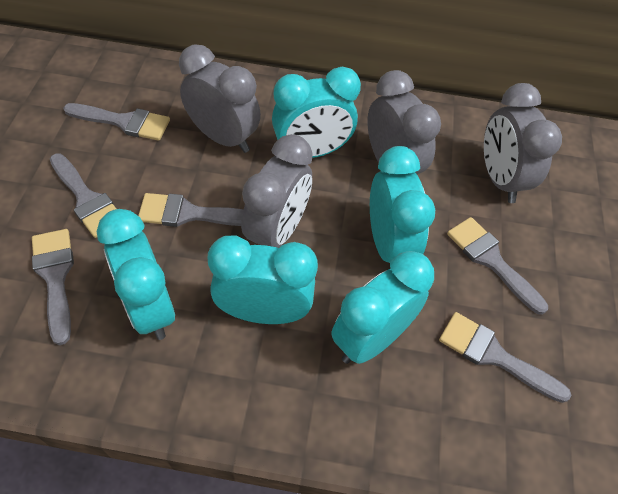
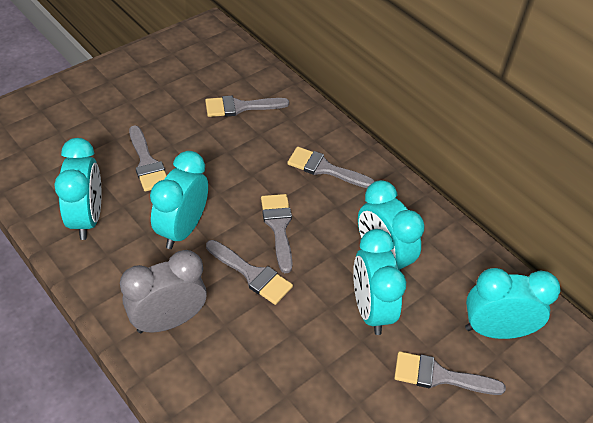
grey clock: 4 -> 1

